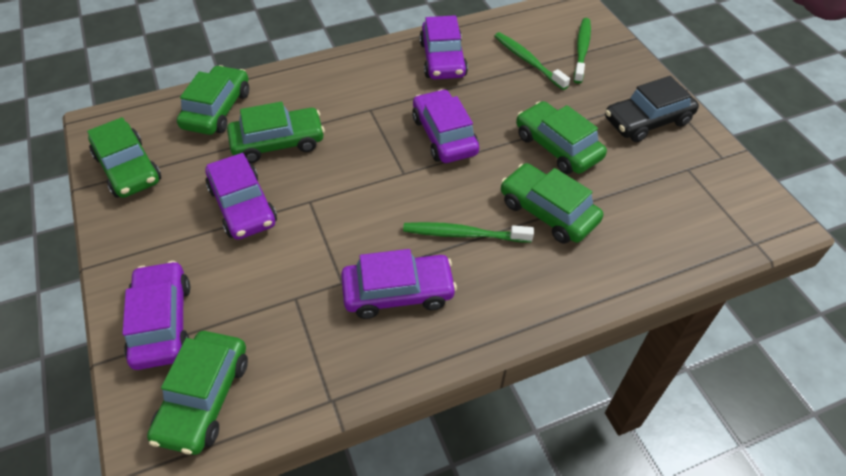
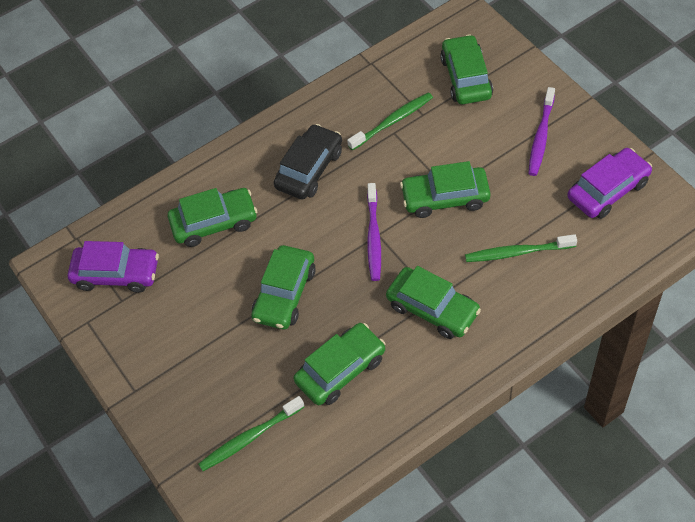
purple car: 5 -> 2
purple toothbrush: 0 -> 2

